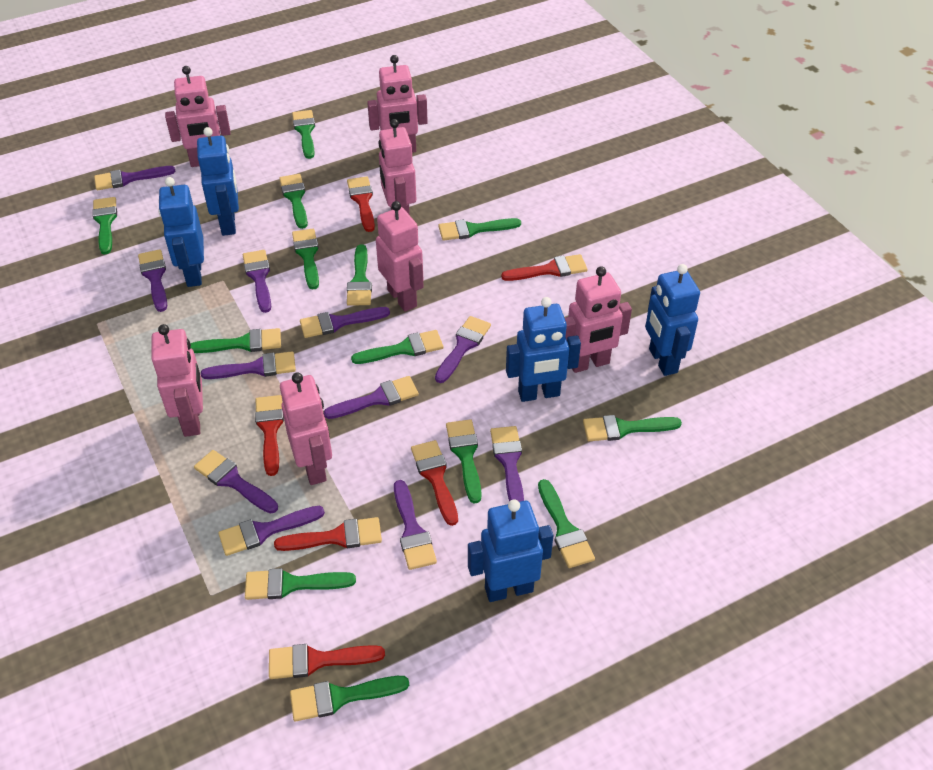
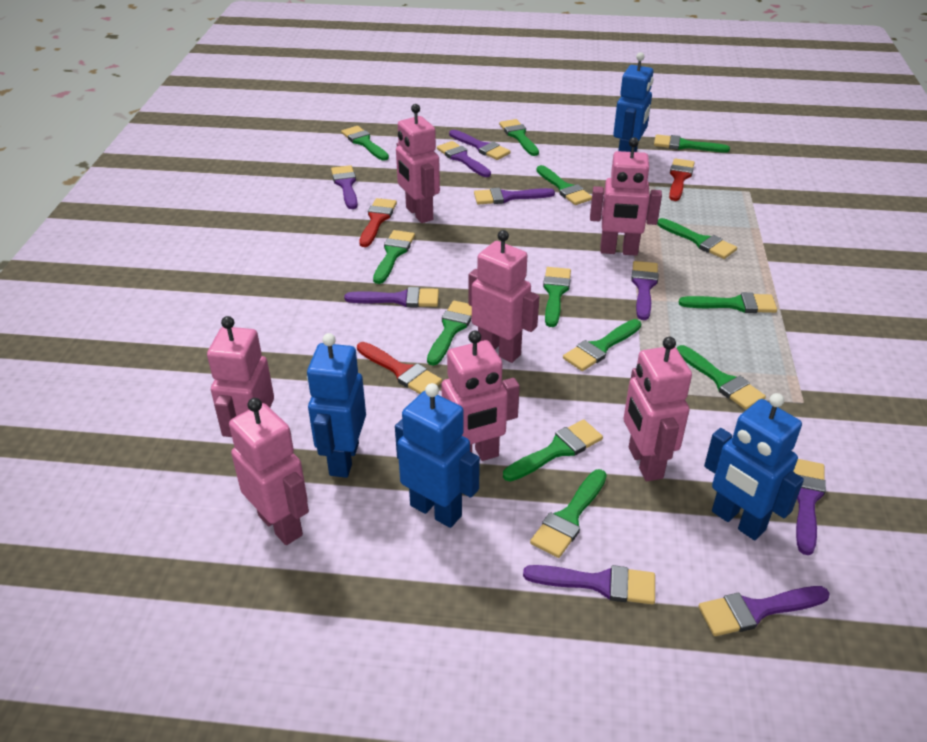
blue robot: 5 -> 4
purple brush: 11 -> 9
red brush: 6 -> 3

